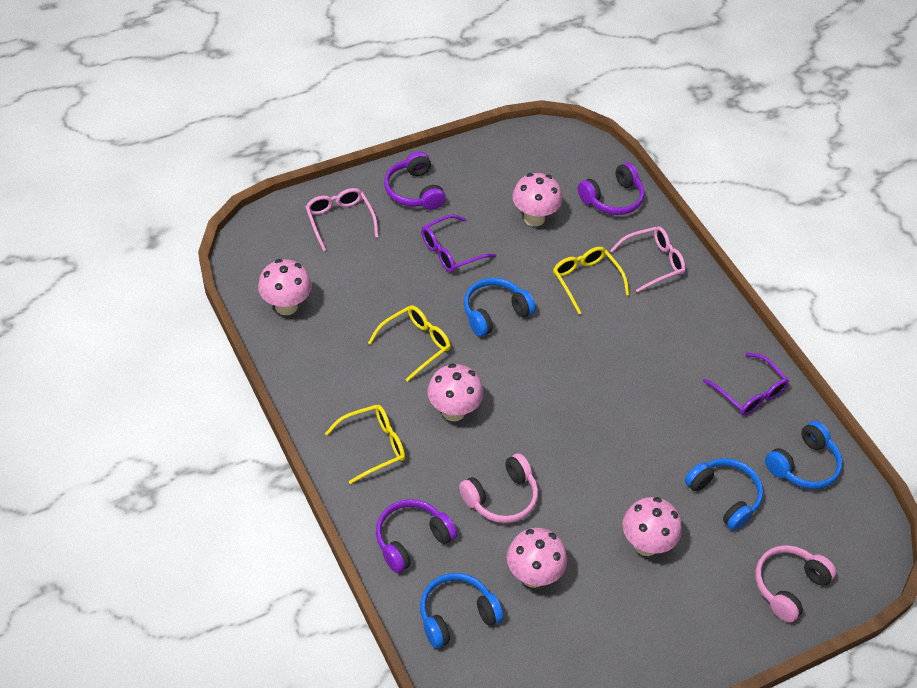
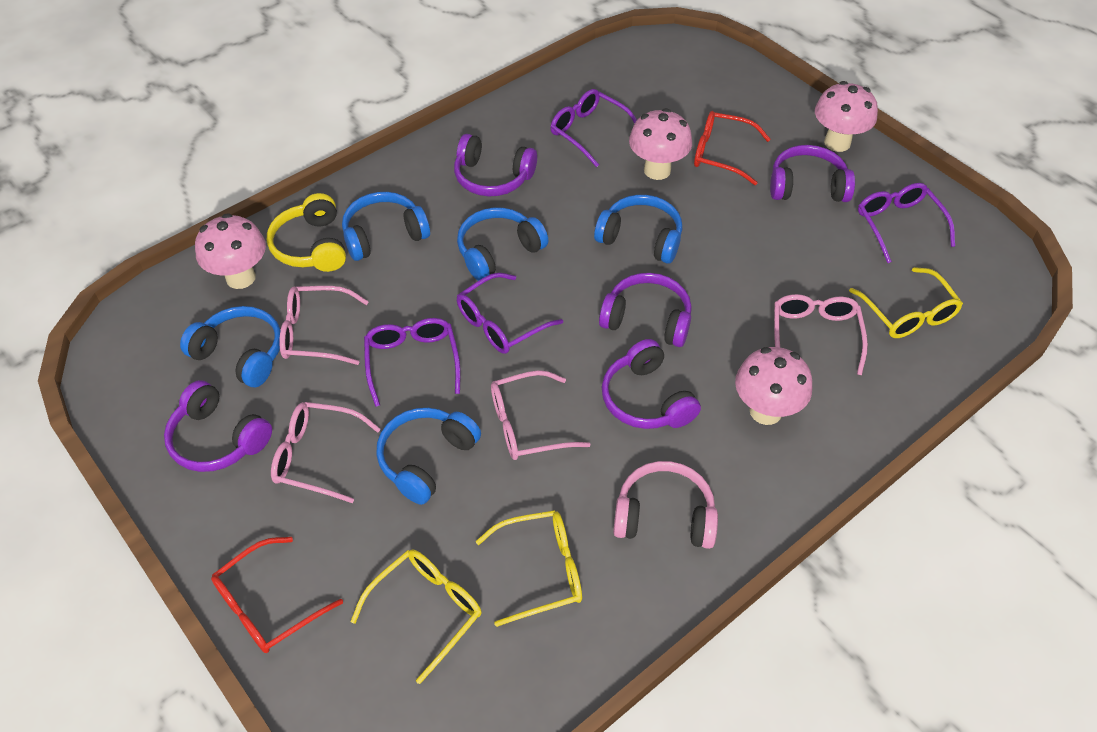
blue headphones: 4 -> 5
pink glasses: 2 -> 4
pink headphones: 2 -> 1
pink mushroom: 5 -> 4
purple glasses: 2 -> 4
purple headphones: 3 -> 5
red glasses: 0 -> 2
yellow headphones: 0 -> 1

